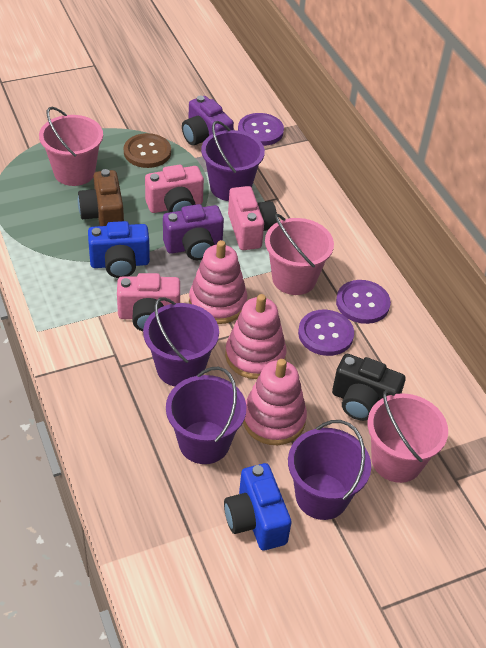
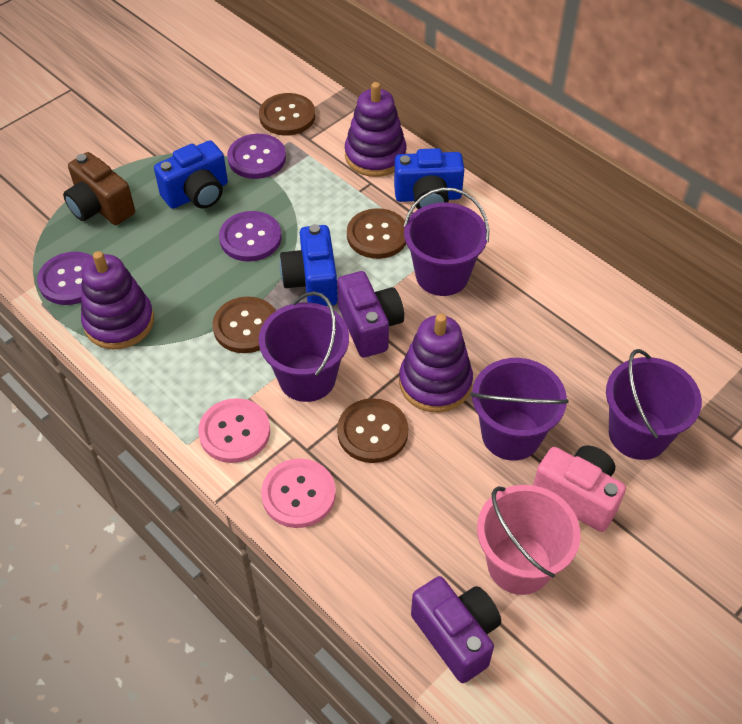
black camera: 1 -> 0
blue camera: 2 -> 3
brown button: 1 -> 4
pink bucket: 3 -> 1
pink button: 0 -> 2
pink camera: 3 -> 1
pink stacking toy: 3 -> 0
purple stacking toy: 0 -> 3

